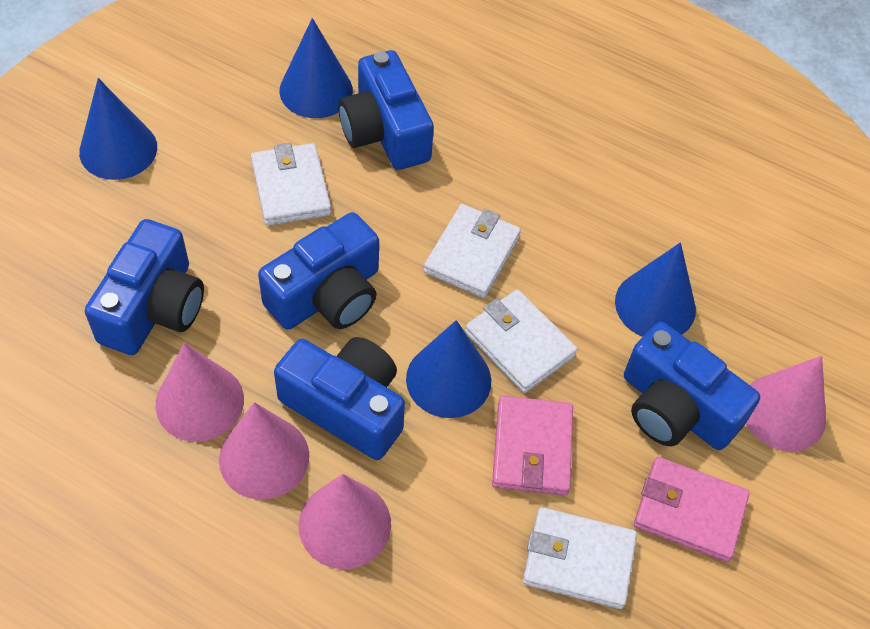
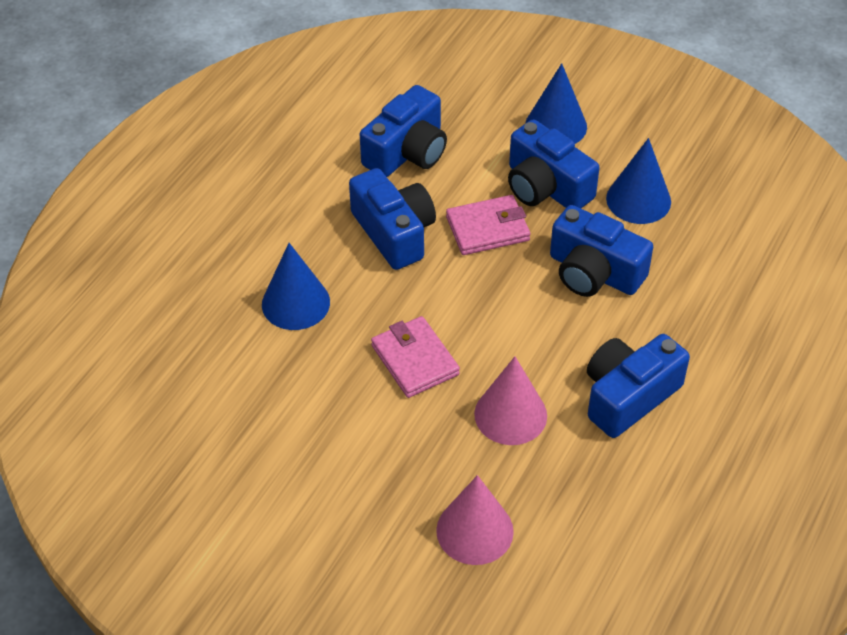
blue cone: 4 -> 3
pink cone: 4 -> 2
white wallet: 4 -> 0

